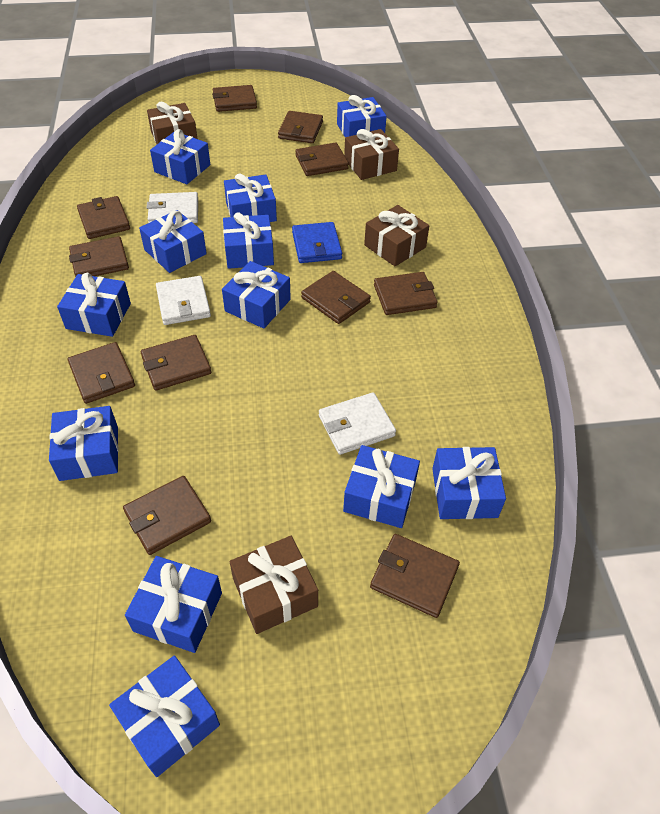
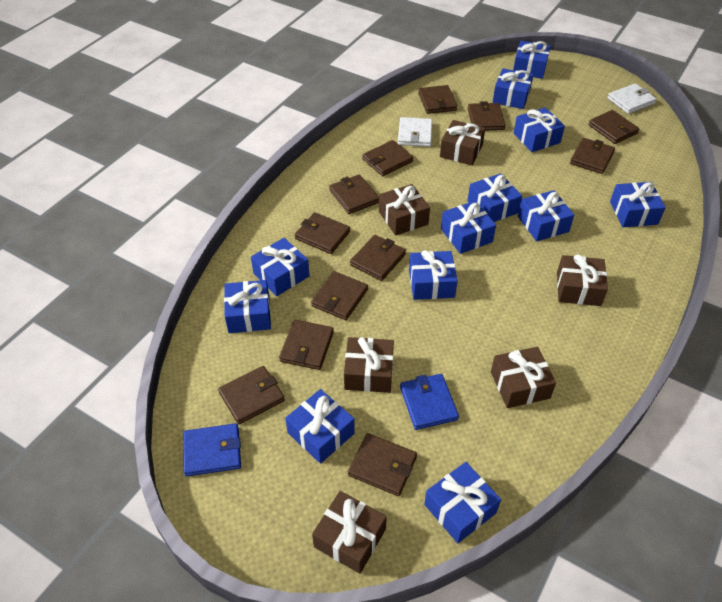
blue wallet: 1 -> 2
brown gift: 4 -> 6
brown wallet: 11 -> 12
white wallet: 3 -> 2

